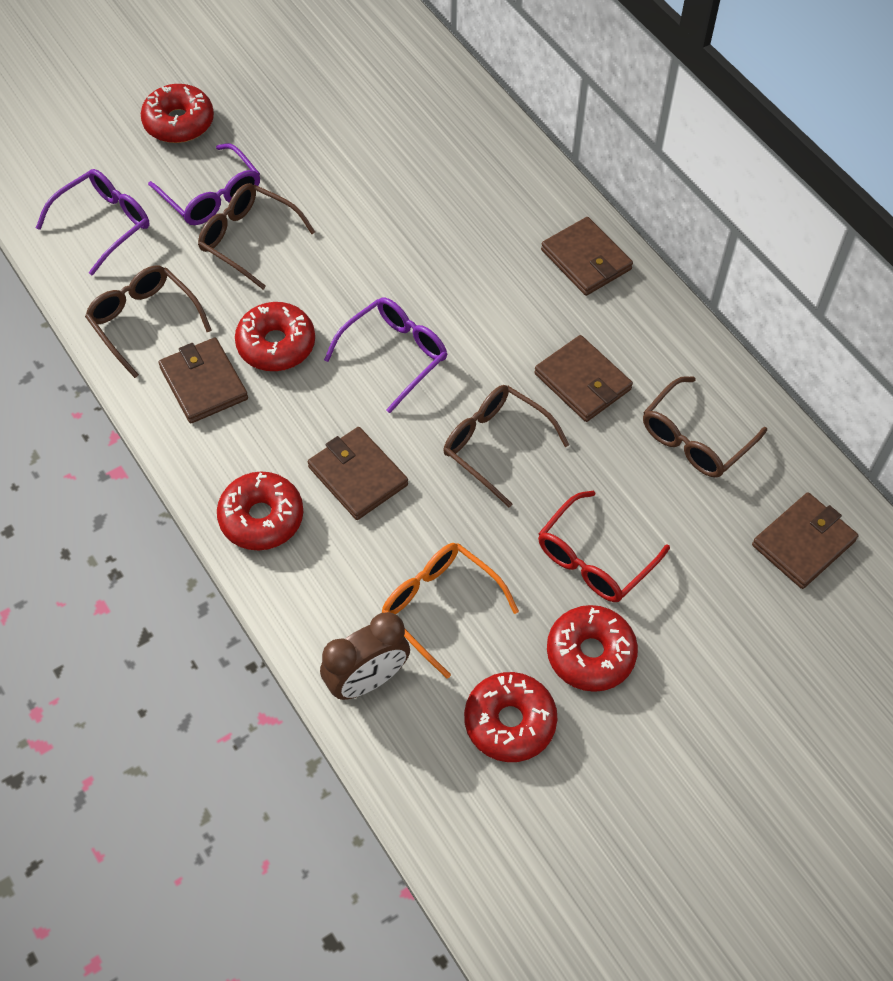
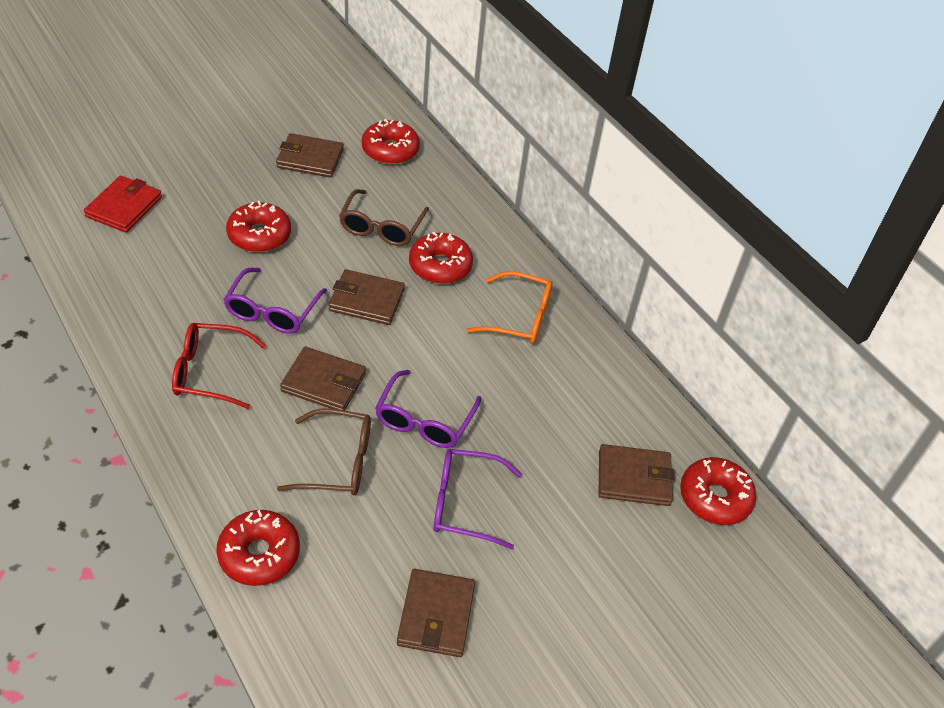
brown clock: 1 -> 0
brown glasses: 4 -> 2
red wallet: 0 -> 1

